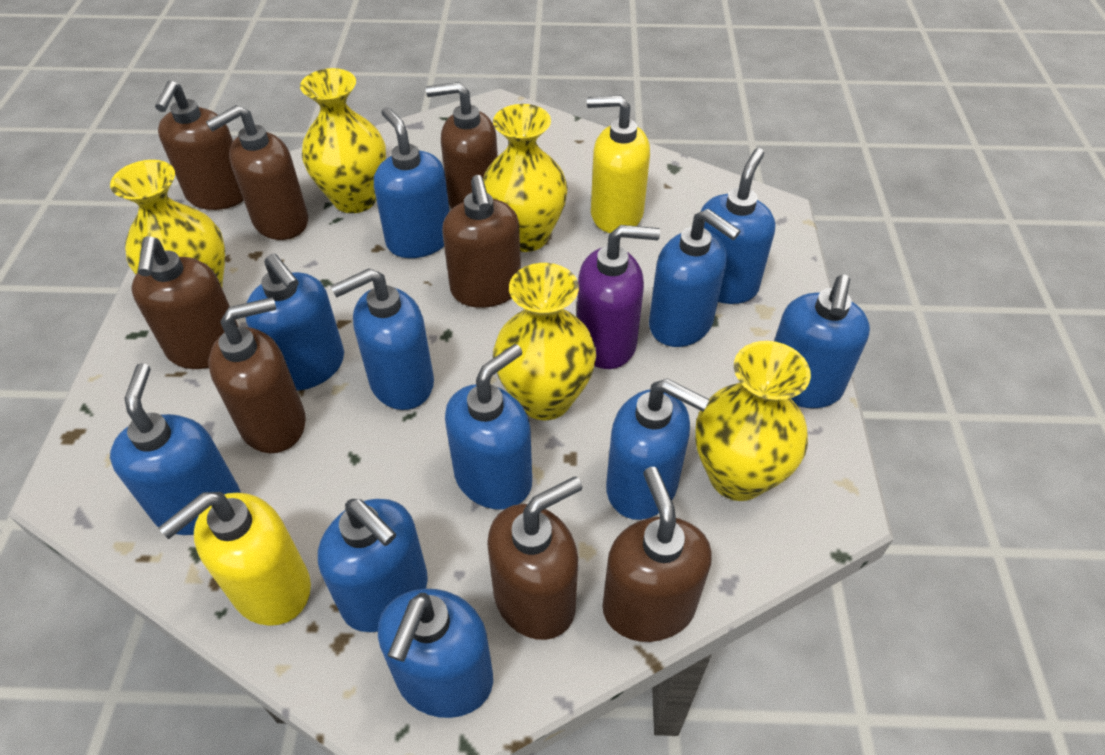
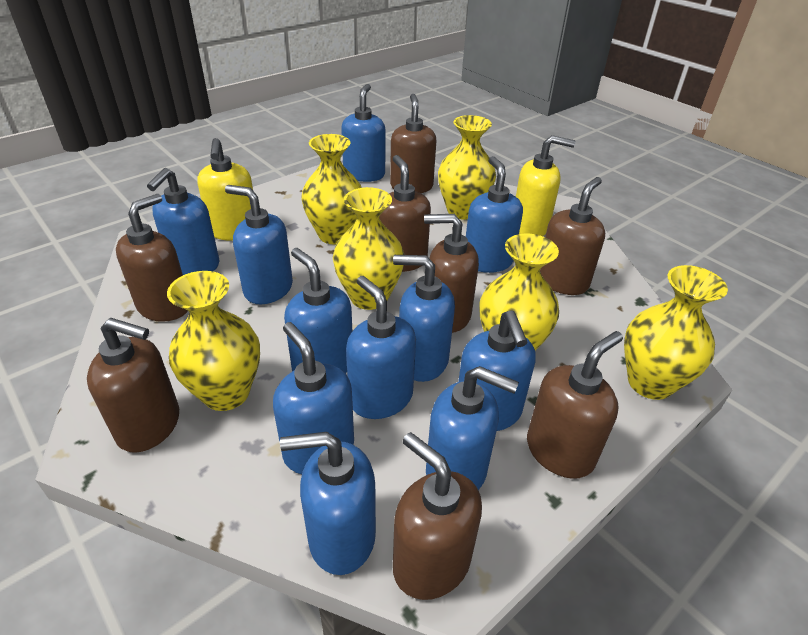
purple soap dispenser: 1 -> 0
yellow vase: 5 -> 6

